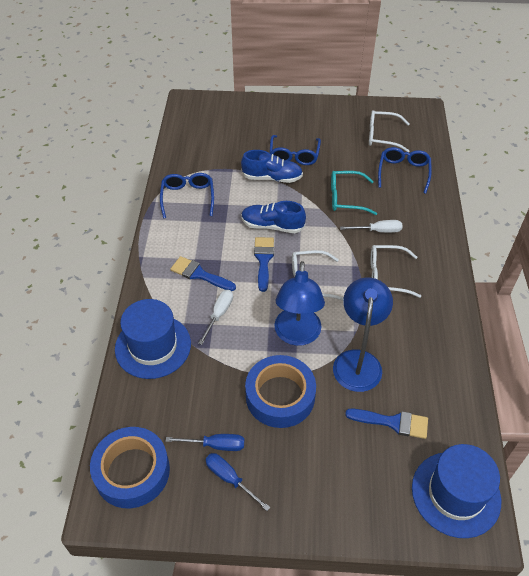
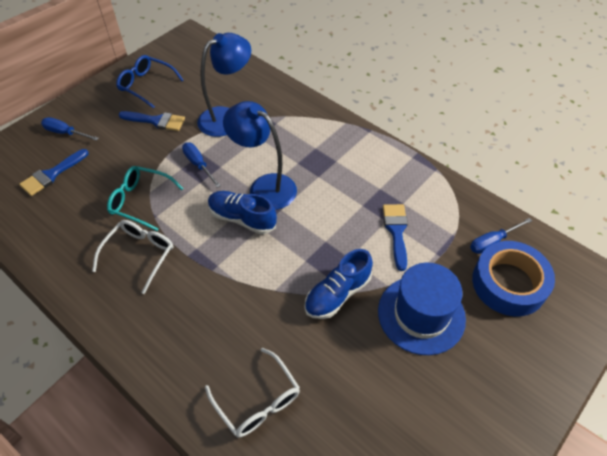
blue glasses: 3 -> 1
blue hat: 2 -> 1
blue screwdriver: 2 -> 3
blue tape: 2 -> 1
white glasses: 3 -> 2
white screwdriver: 2 -> 0

